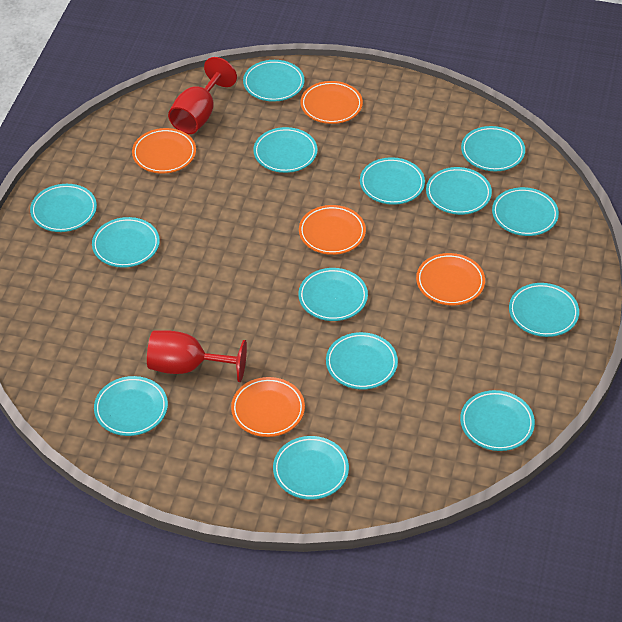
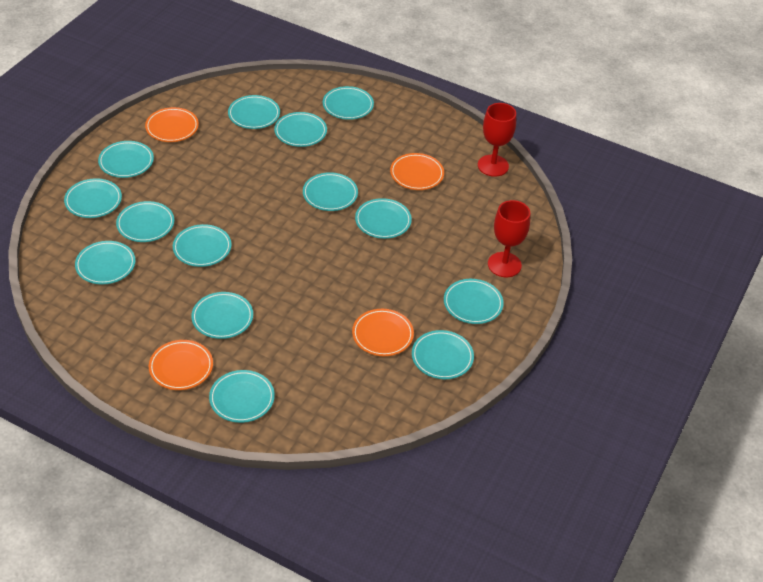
orange plate: 5 -> 4

